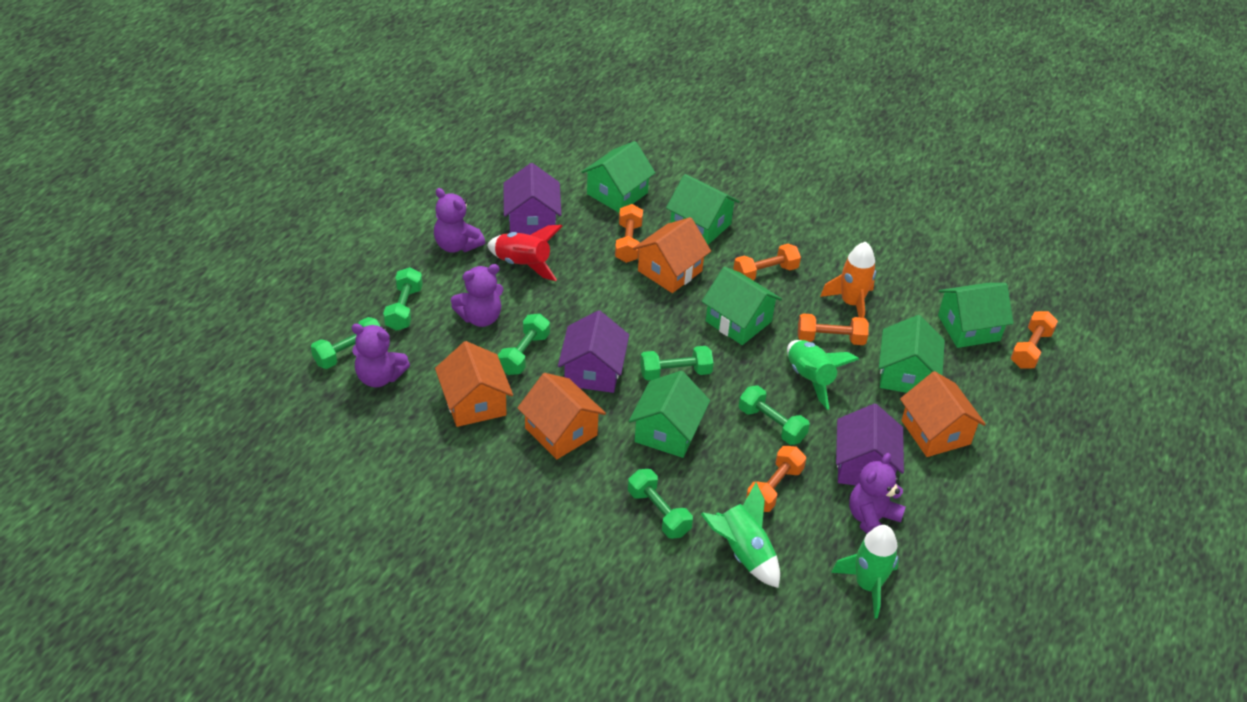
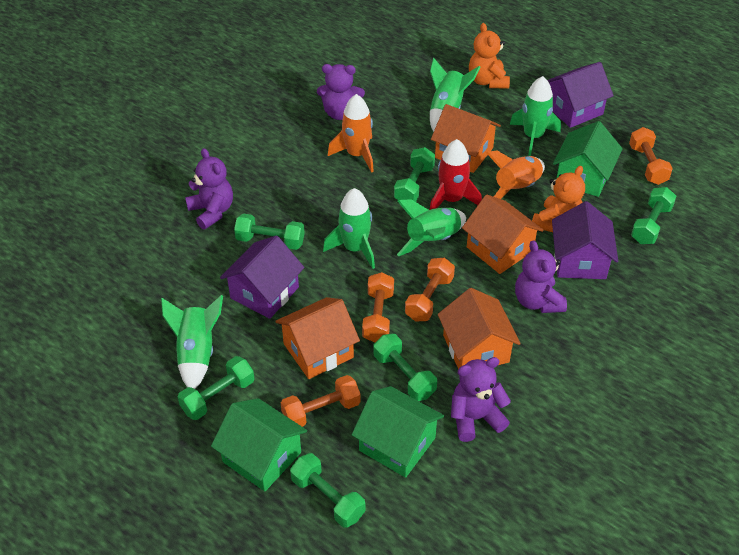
green house: 6 -> 3
green rocket: 3 -> 5
orange dumbbell: 5 -> 4
orange rocket: 1 -> 2
orange teddy bear: 0 -> 2

